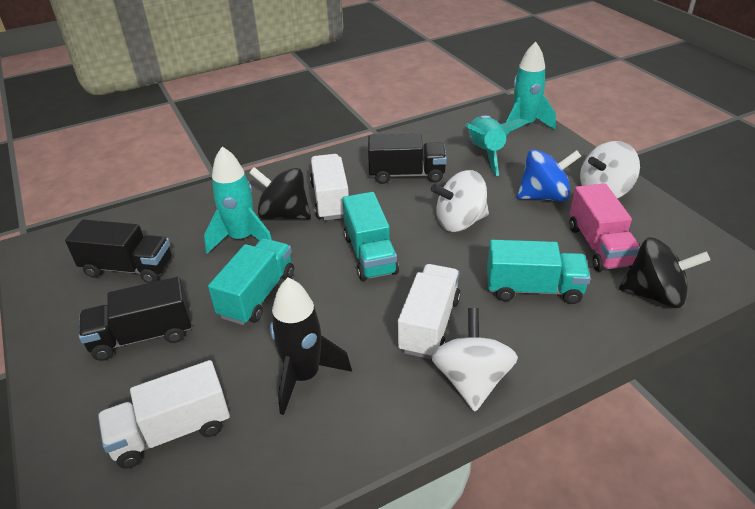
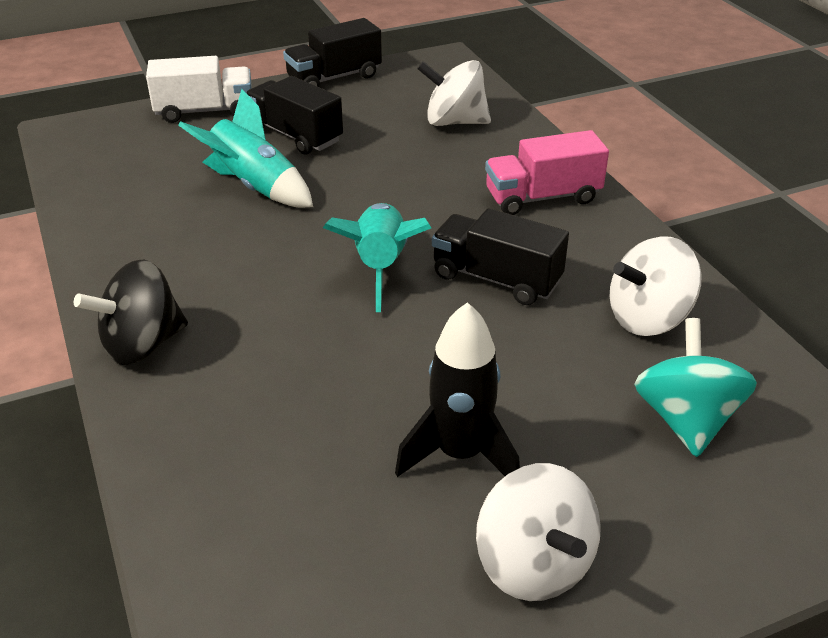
black spinning top: 2 -> 1
blue spinning top: 1 -> 0
turquoise rocket: 3 -> 2
turquoise spinning top: 0 -> 1
turquoise truck: 3 -> 0
white truck: 3 -> 1

